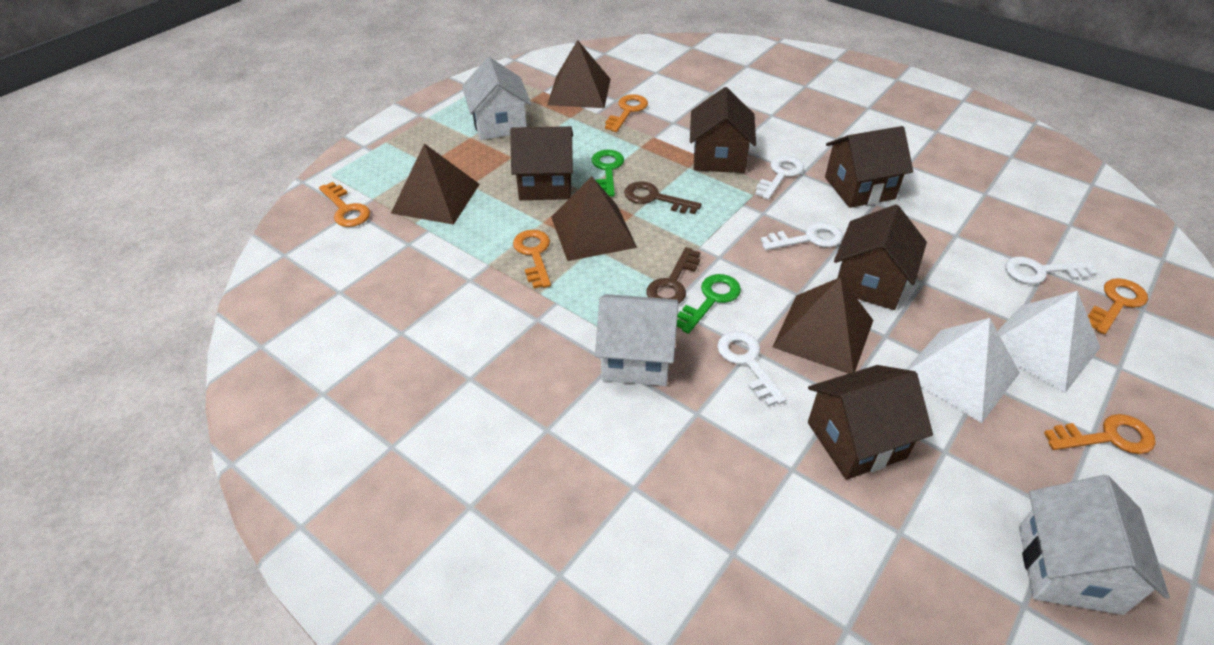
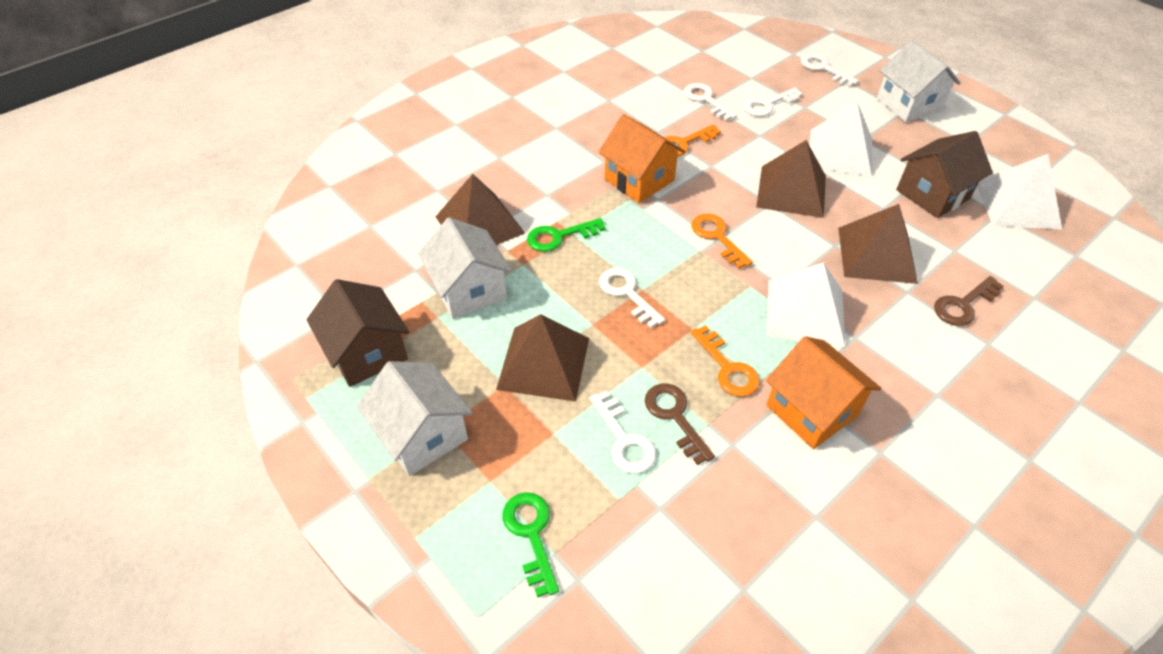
brown house: 5 -> 2
orange house: 0 -> 2
orange key: 5 -> 3
white key: 4 -> 5
white pyramid: 2 -> 3

